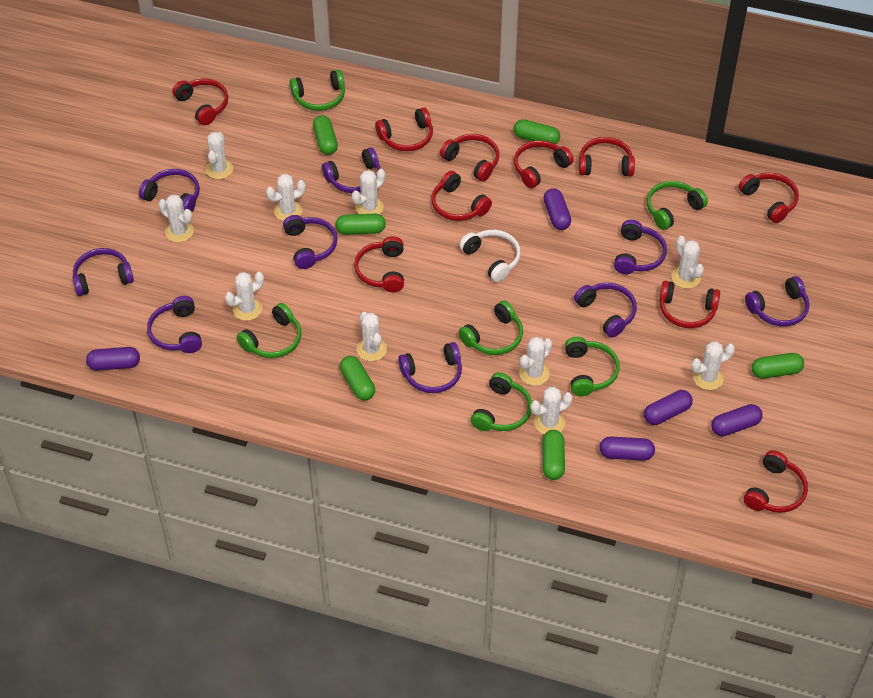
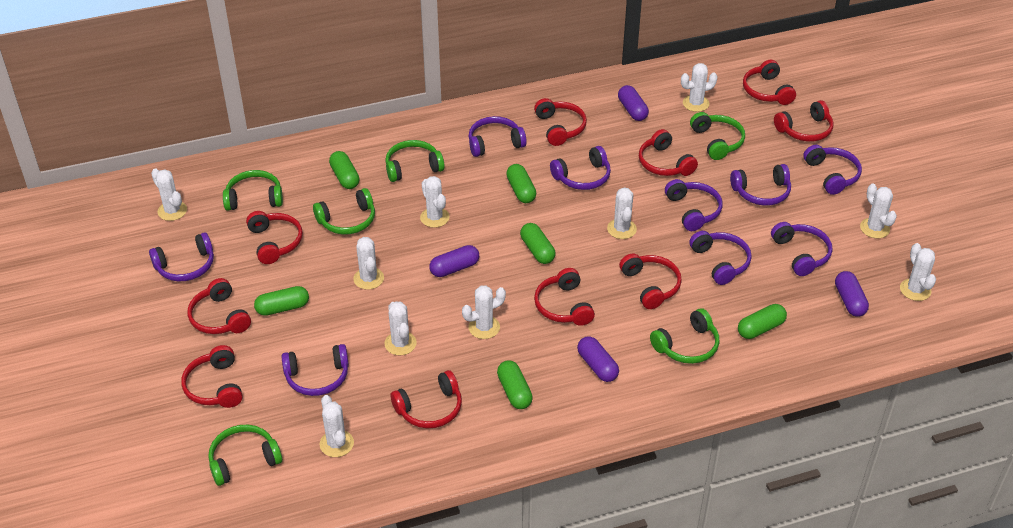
purple capsule: 5 -> 4
white headphones: 1 -> 0

